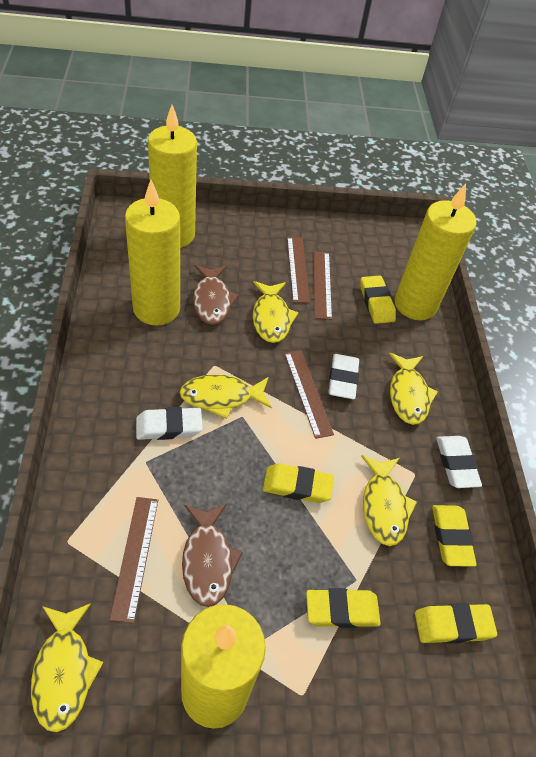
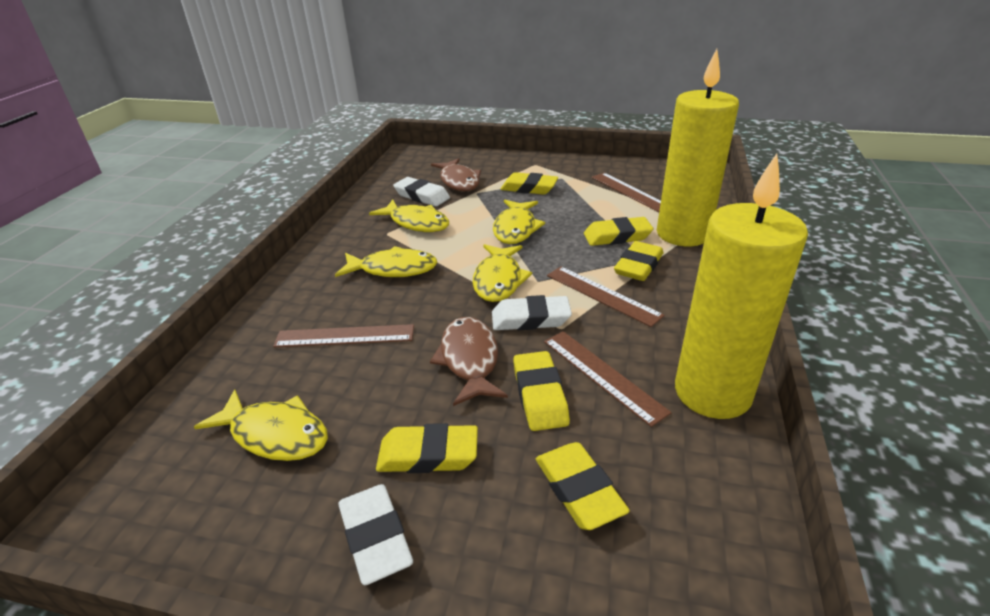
yellow candle: 4 -> 2
yellow eraser: 5 -> 6

